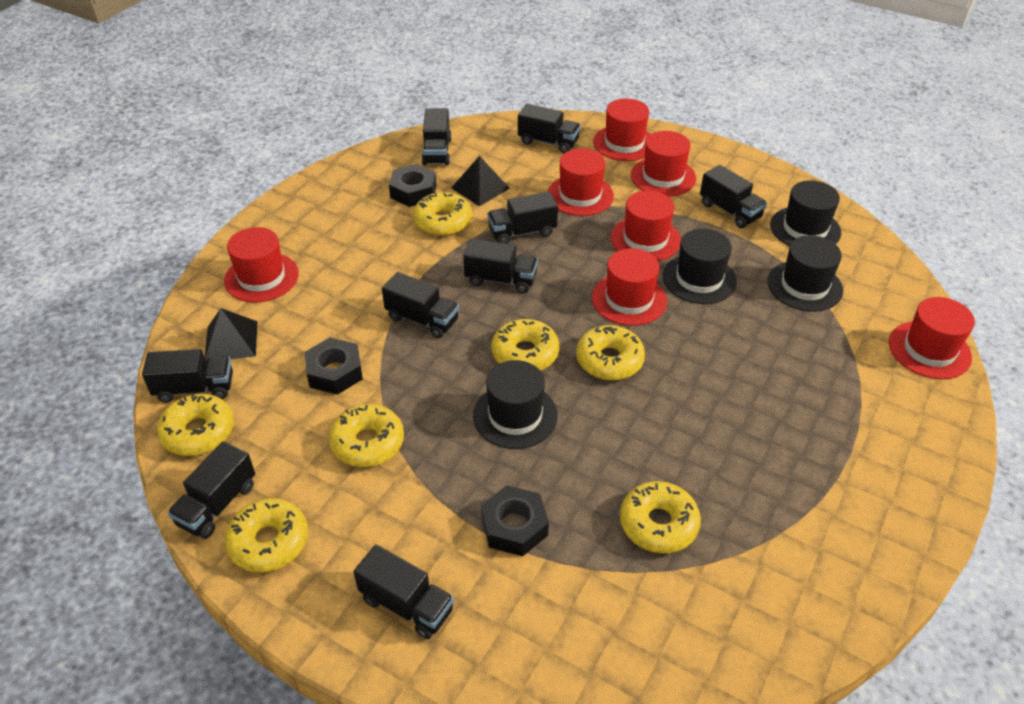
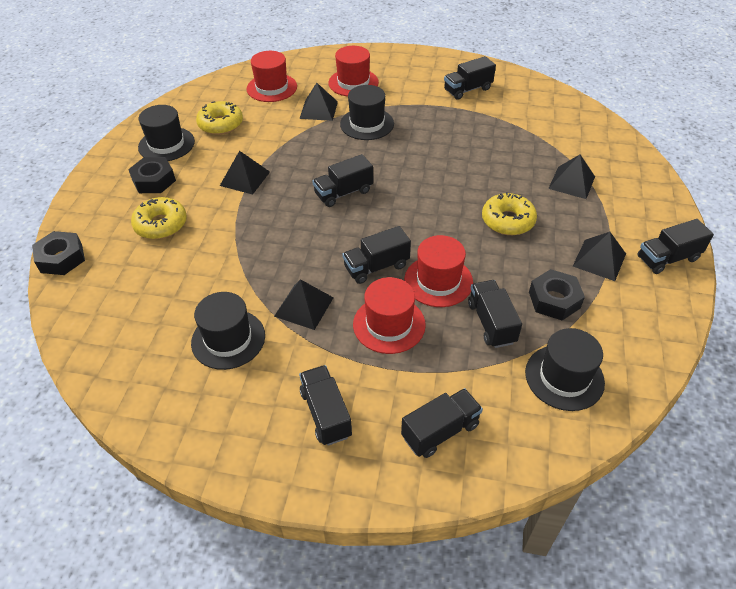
black pyramid: 2 -> 5
black truck: 9 -> 7
red hat: 7 -> 4
yellow donut: 7 -> 3

